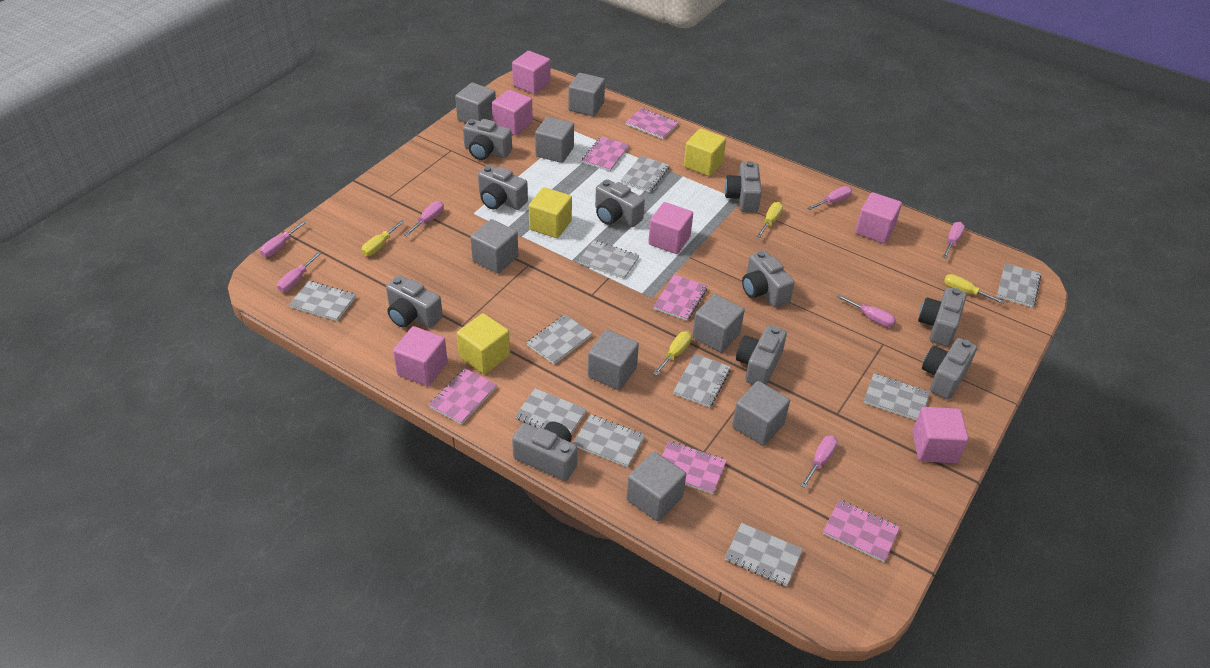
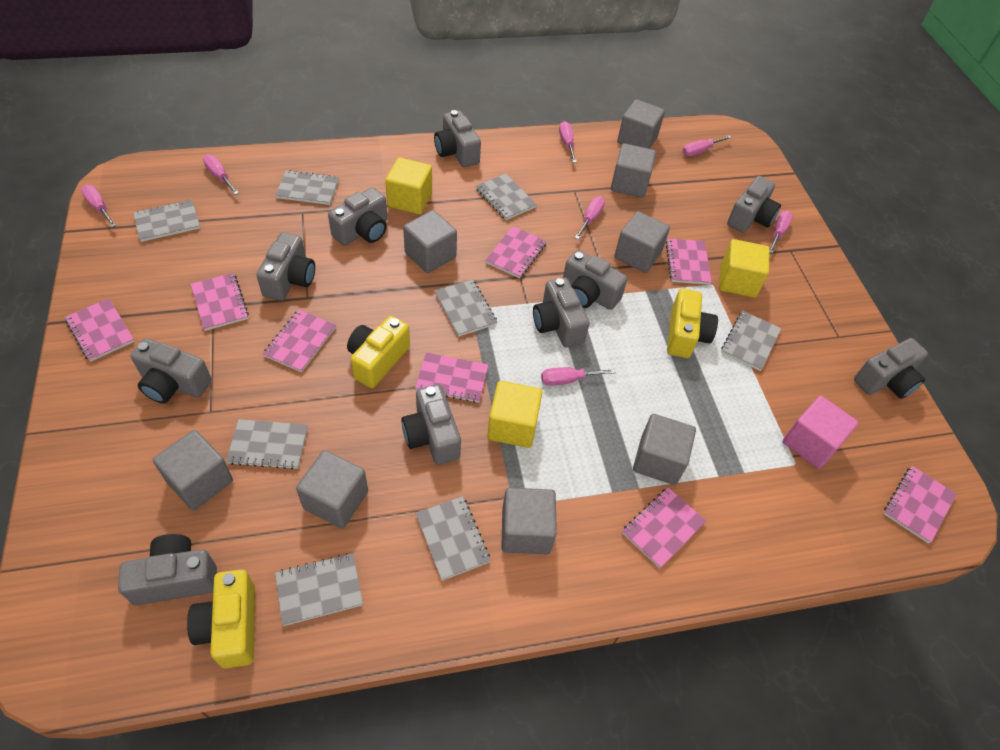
grey notebook: 10 -> 8
pink cube: 6 -> 1
pink notebook: 6 -> 8
yellow camera: 0 -> 3
yellow screwdriver: 4 -> 0

